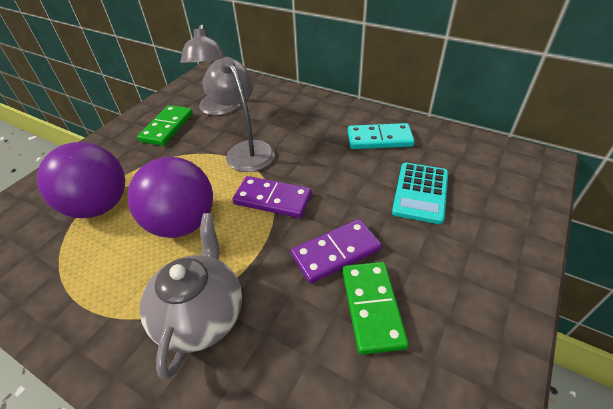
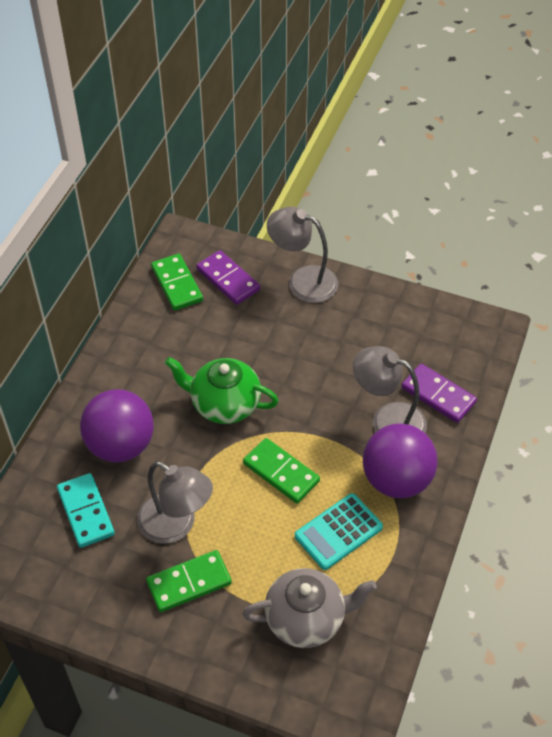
green domino: 2 -> 3
green teapot: 0 -> 1
grey lamp: 2 -> 3

